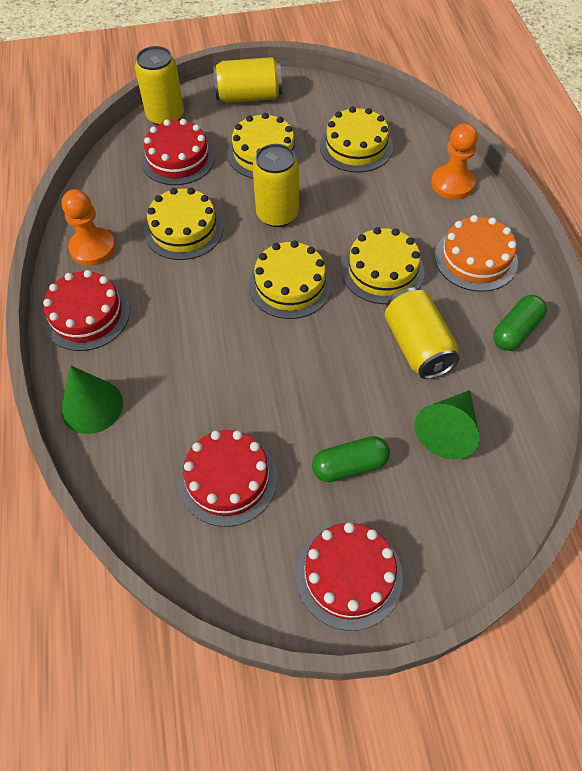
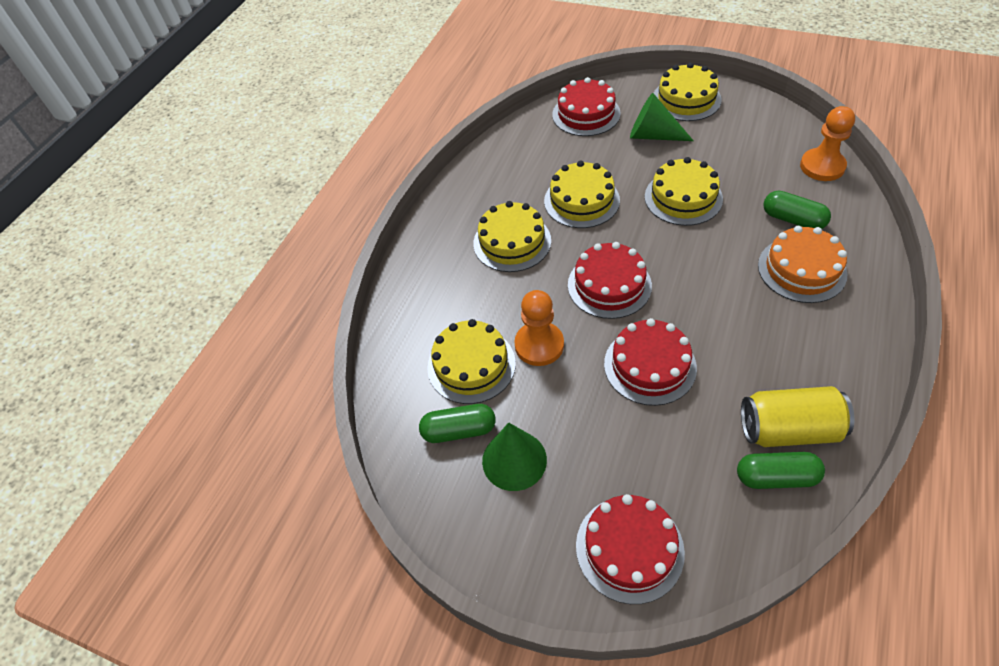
green capsule: 2 -> 3
yellow can: 4 -> 1

